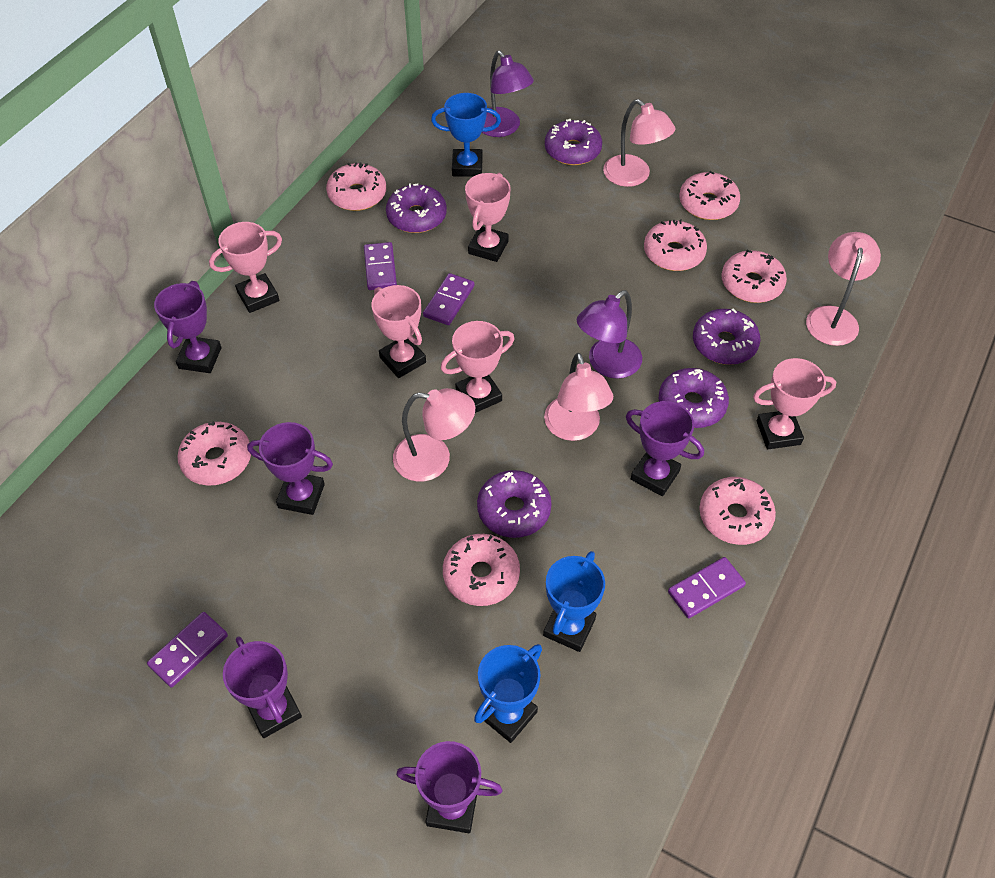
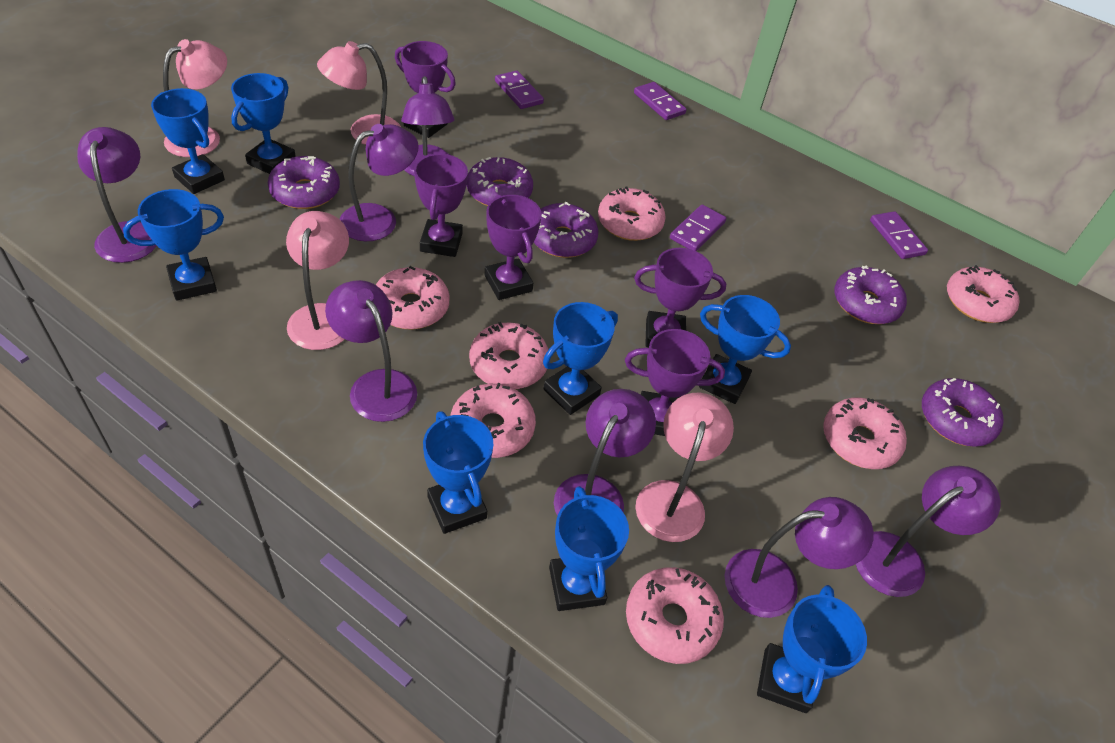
blue trophy: 3 -> 8
pink trophy: 5 -> 0
purple lamp: 2 -> 7

